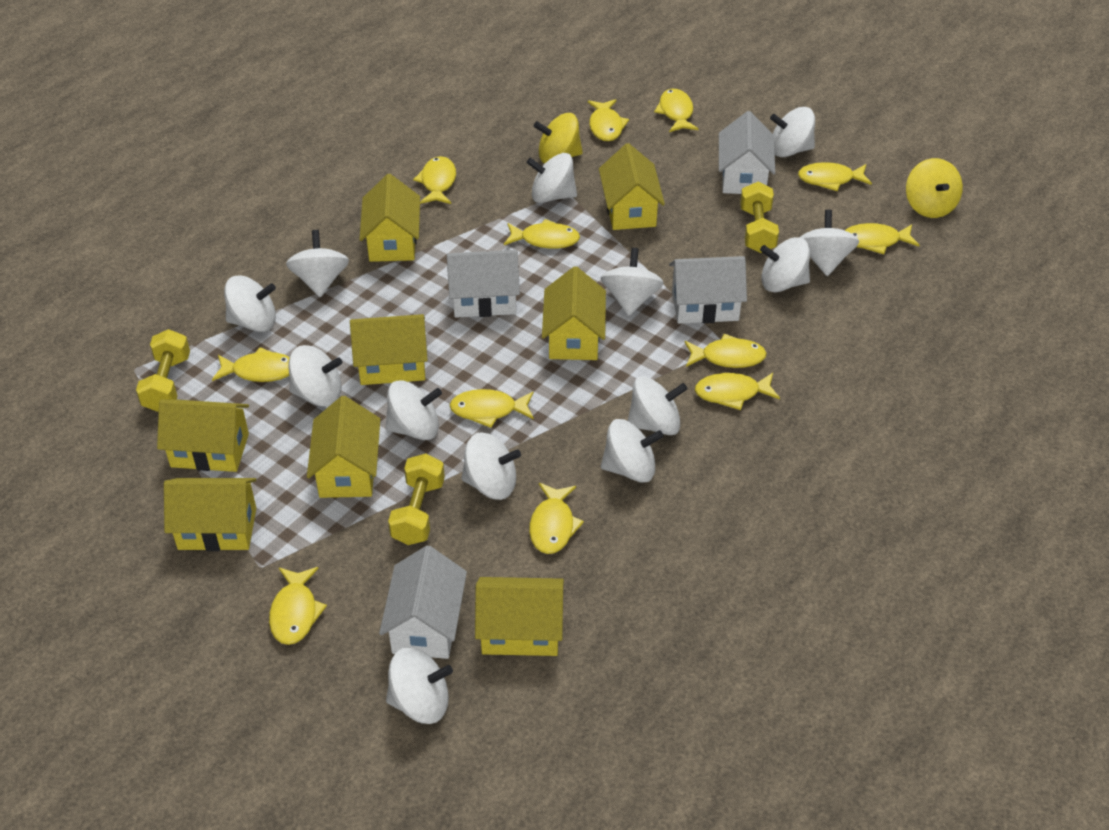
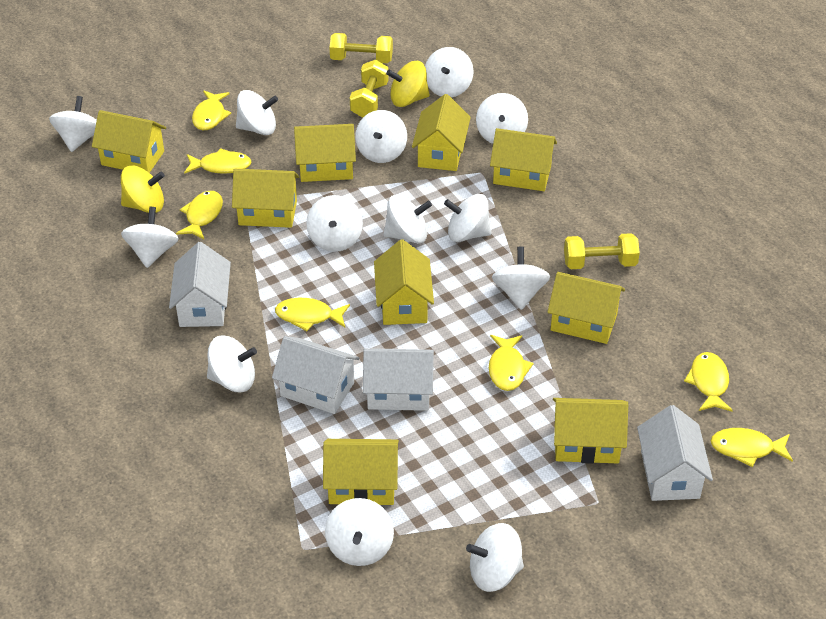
yellow fish: 12 -> 7
yellow house: 8 -> 9

